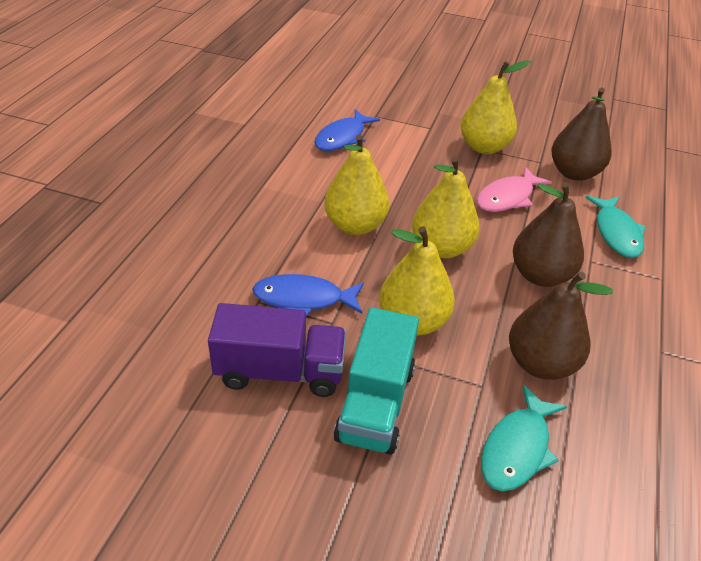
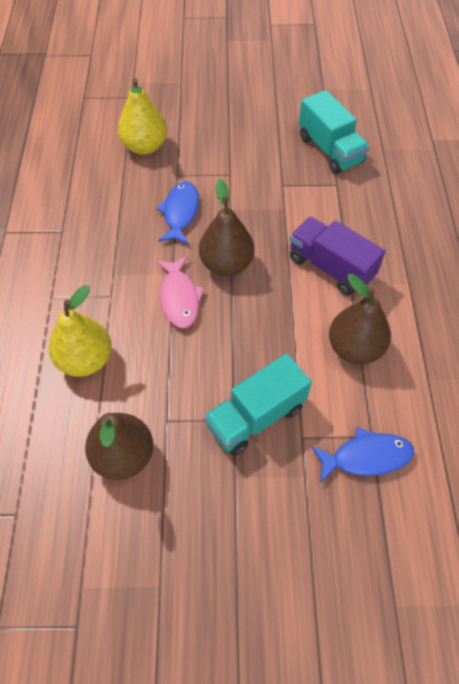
turquoise fish: 2 -> 0
turquoise truck: 1 -> 2
yellow pear: 4 -> 2

